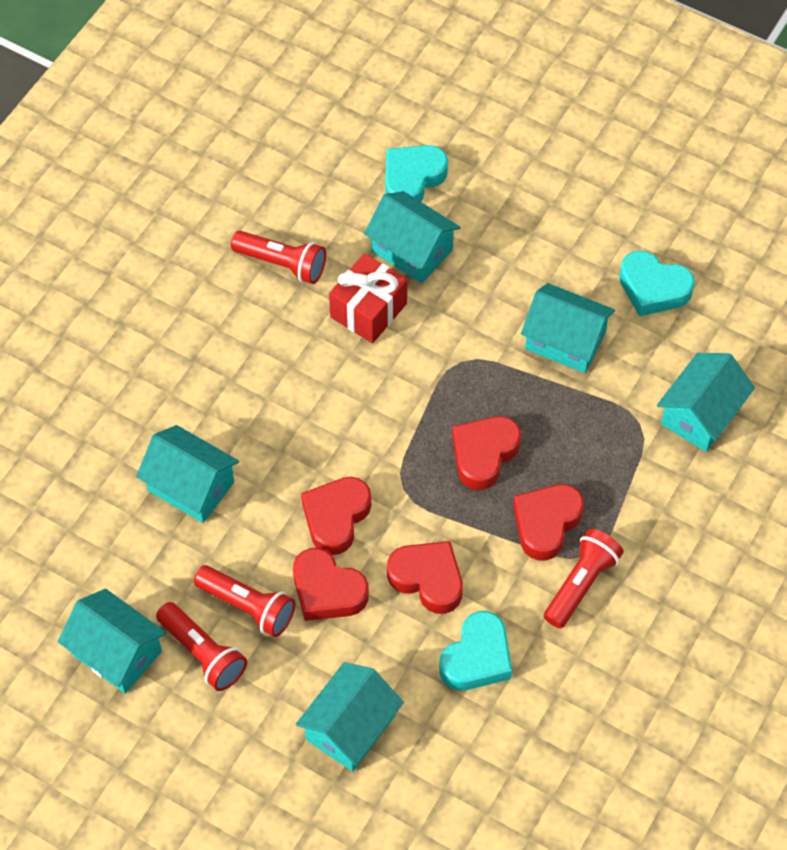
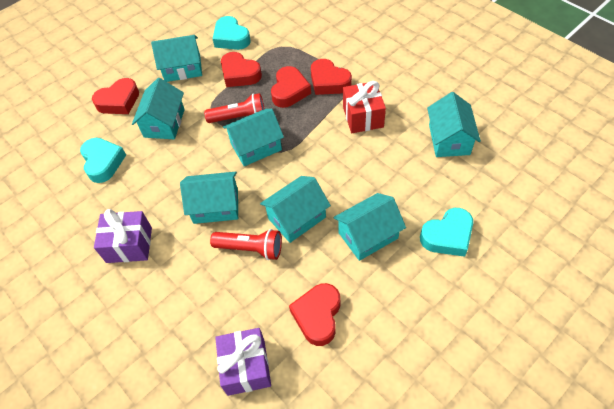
purple gift: 0 -> 2
red flashlight: 4 -> 2
turquoise house: 6 -> 7

